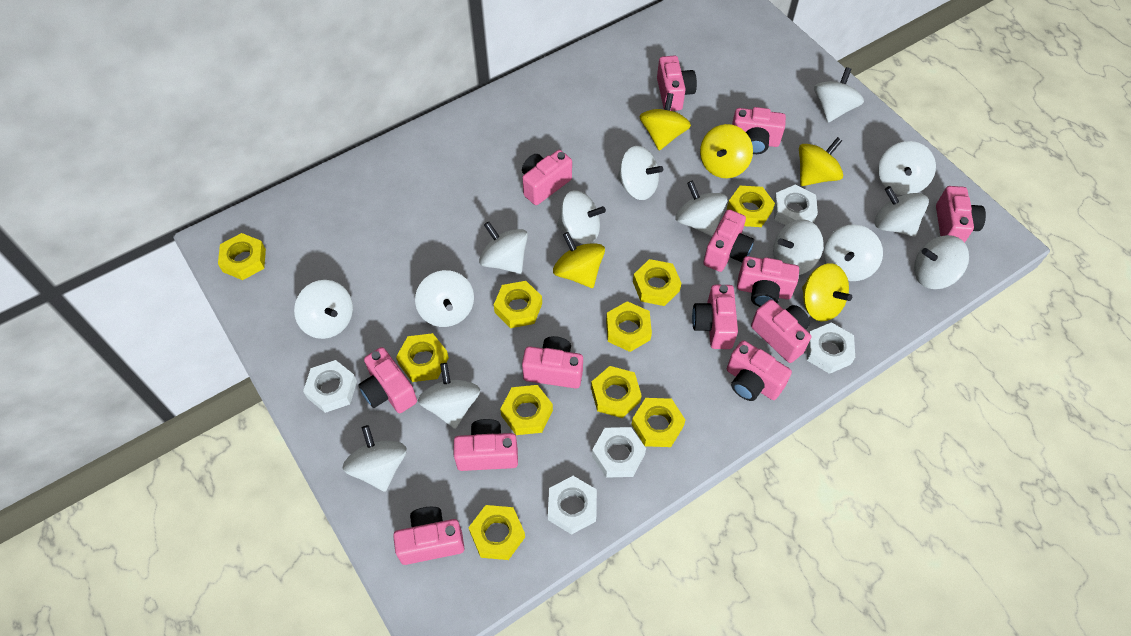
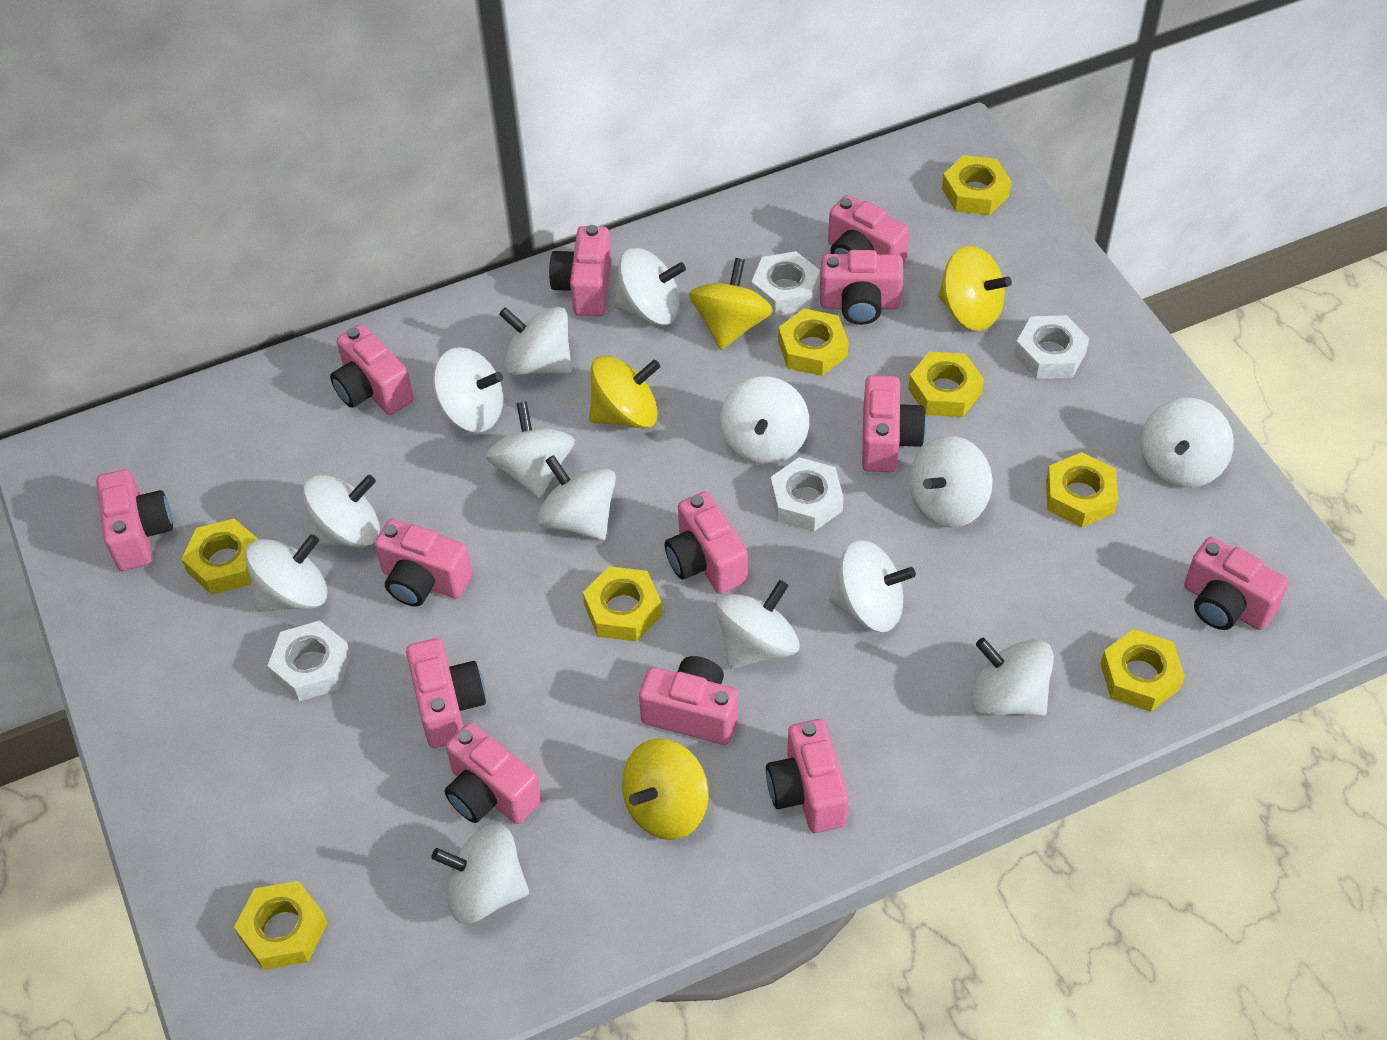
white nut: 5 -> 4
yellow nut: 10 -> 8
yellow spinning top: 5 -> 4

